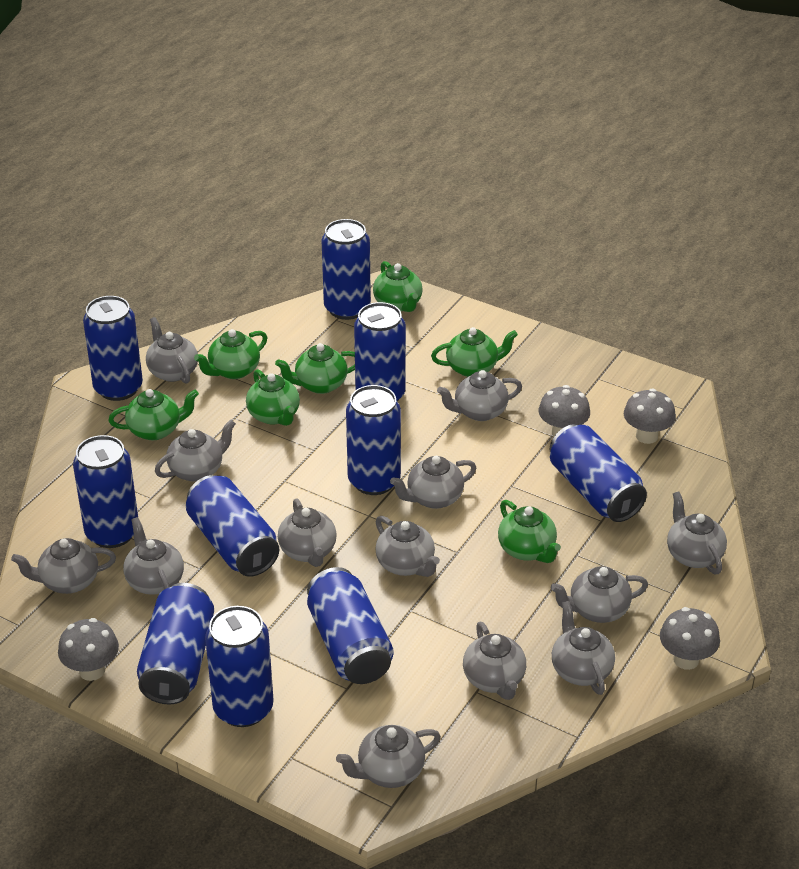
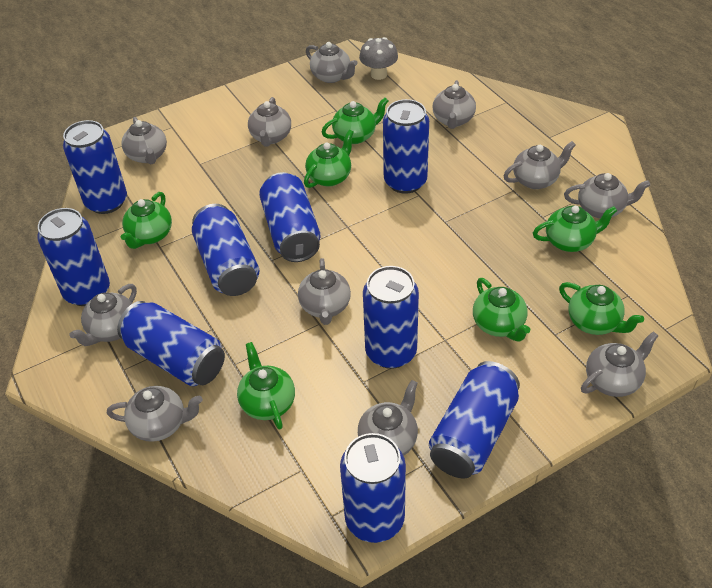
blue can: 10 -> 9
grey mushroom: 4 -> 1
grey teapot: 13 -> 11

